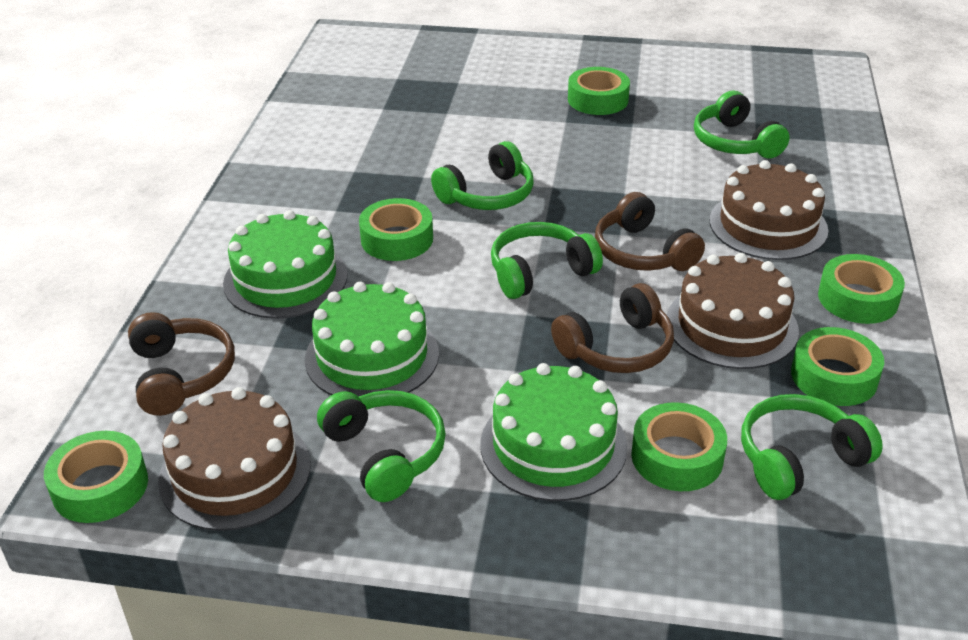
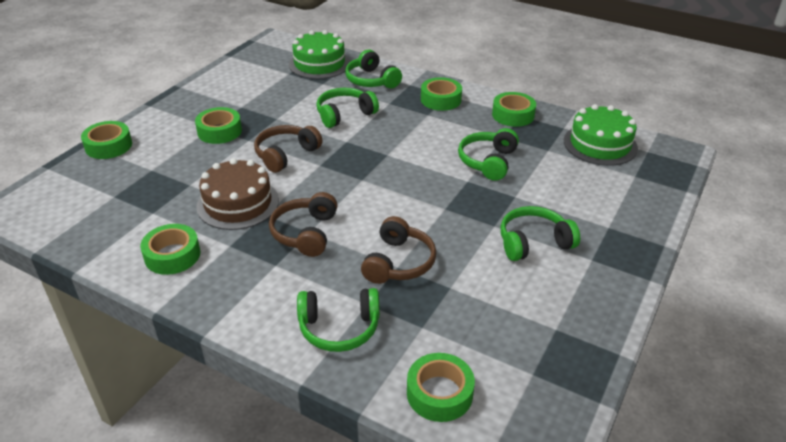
brown cake: 3 -> 1
green cake: 3 -> 2

